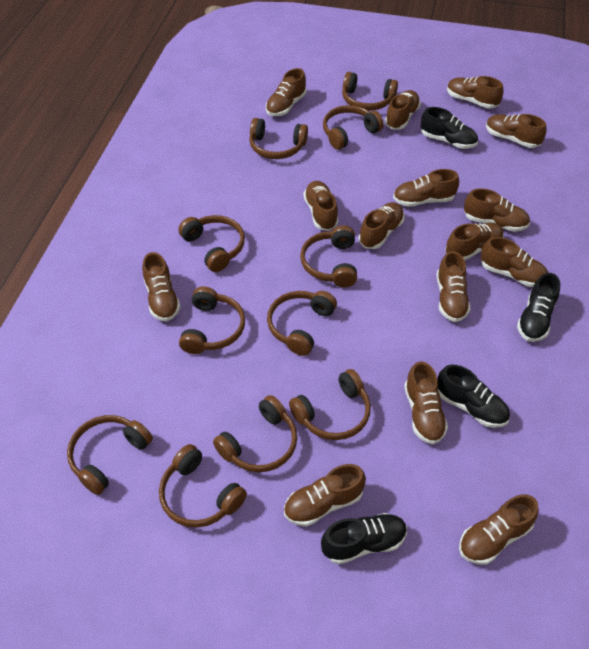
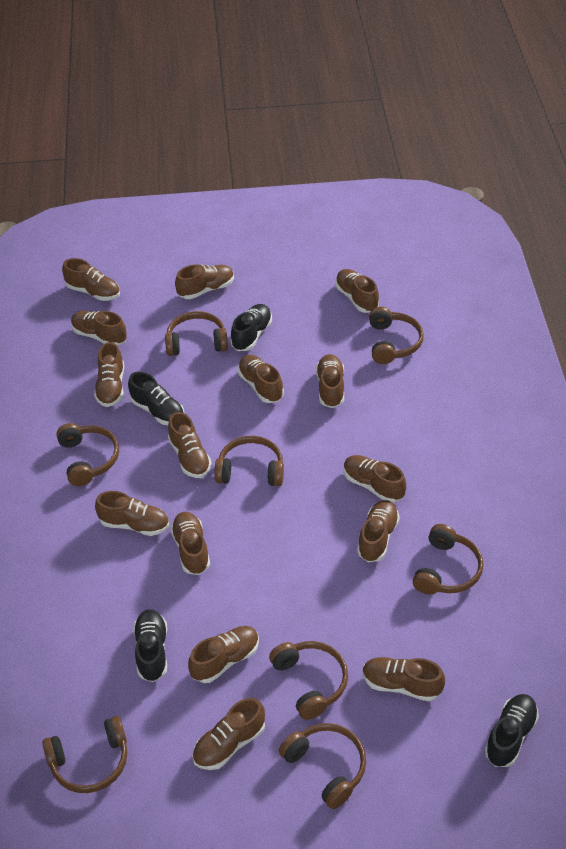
brown headphones: 11 -> 8

